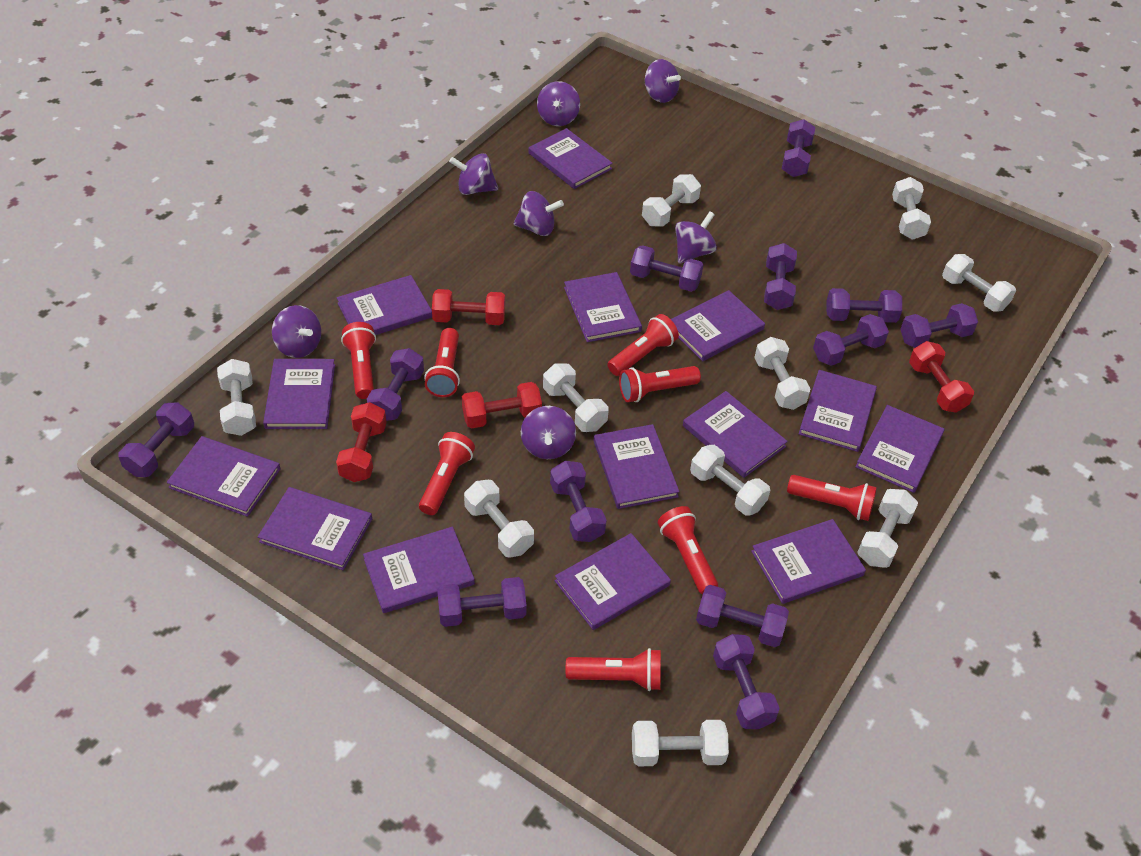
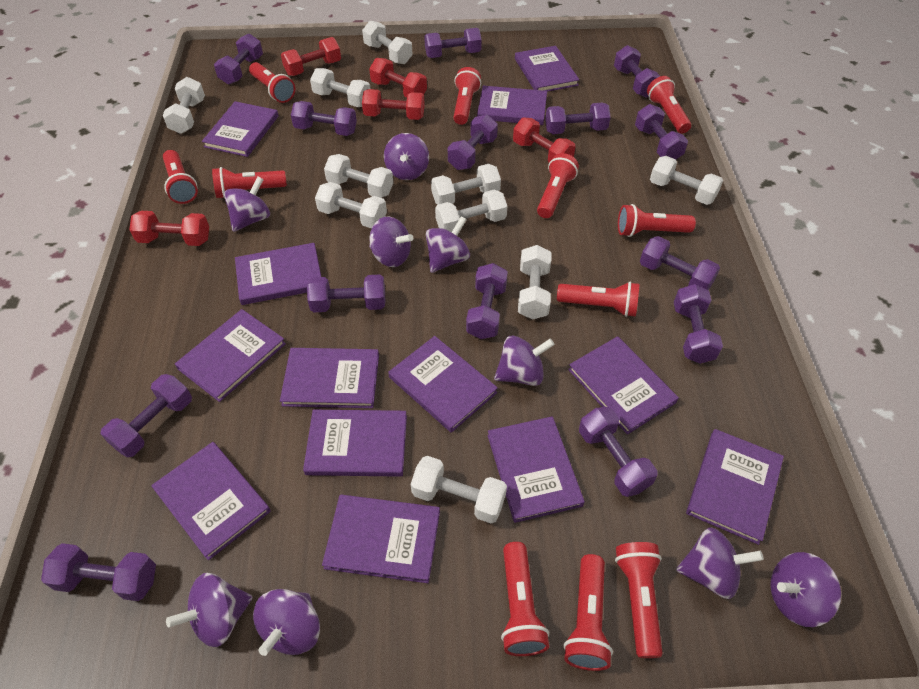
purple book: 14 -> 13
purple dumbbell: 12 -> 14
purple spinning top: 7 -> 9
red dumbbell: 4 -> 5
red flashlight: 8 -> 11

